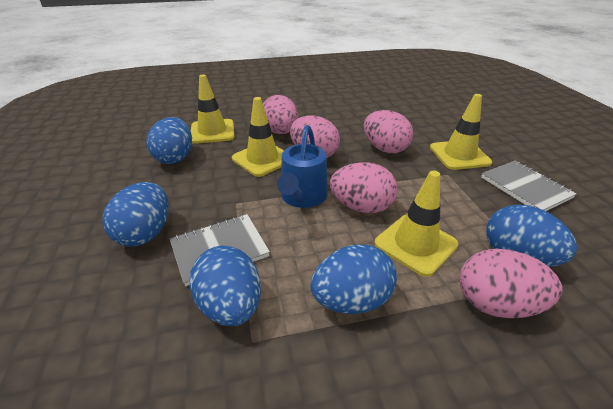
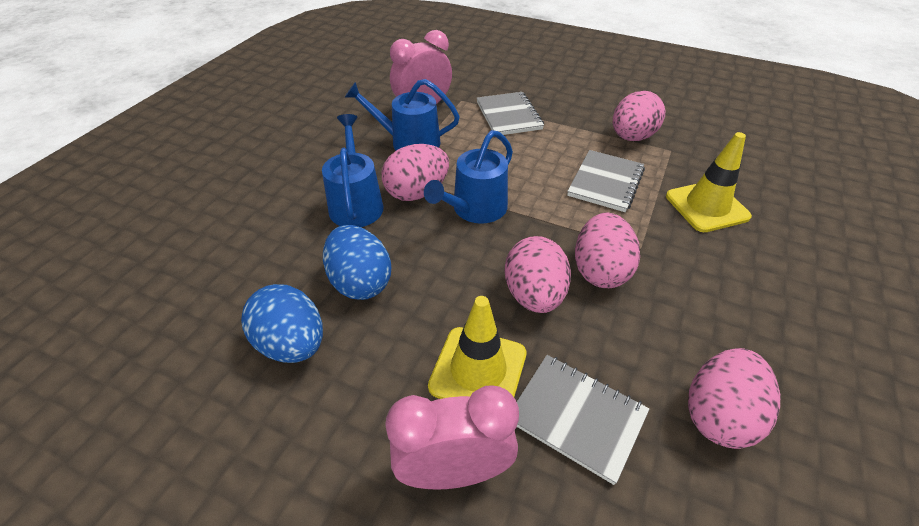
blue egg: 5 -> 2
blue watering can: 1 -> 3
grey notebook: 2 -> 3
pink clock: 0 -> 2
yellow traffic cone: 4 -> 2

